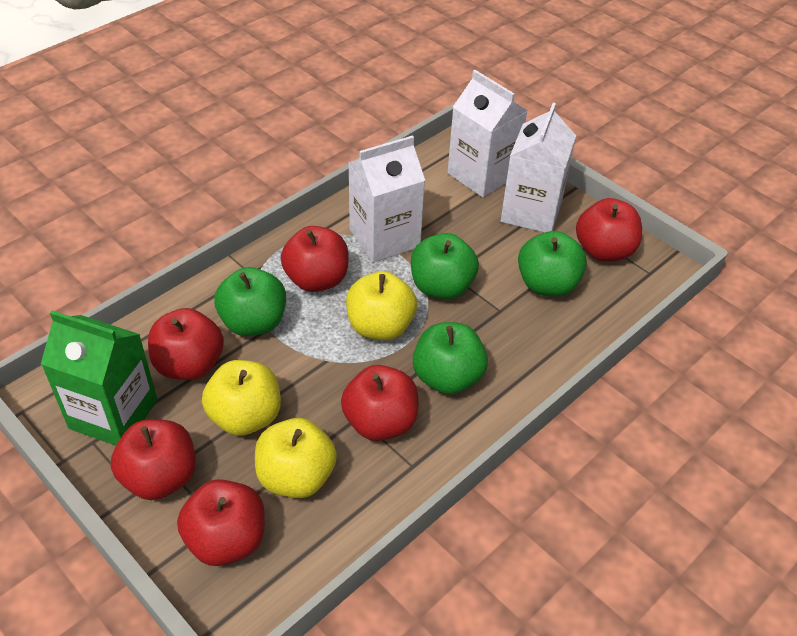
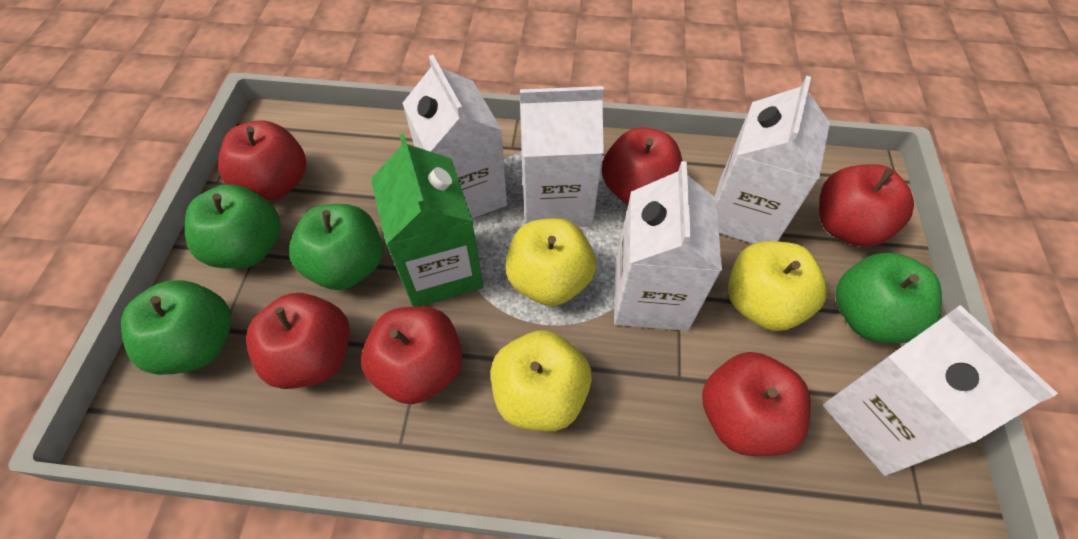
white carton: 3 -> 5

